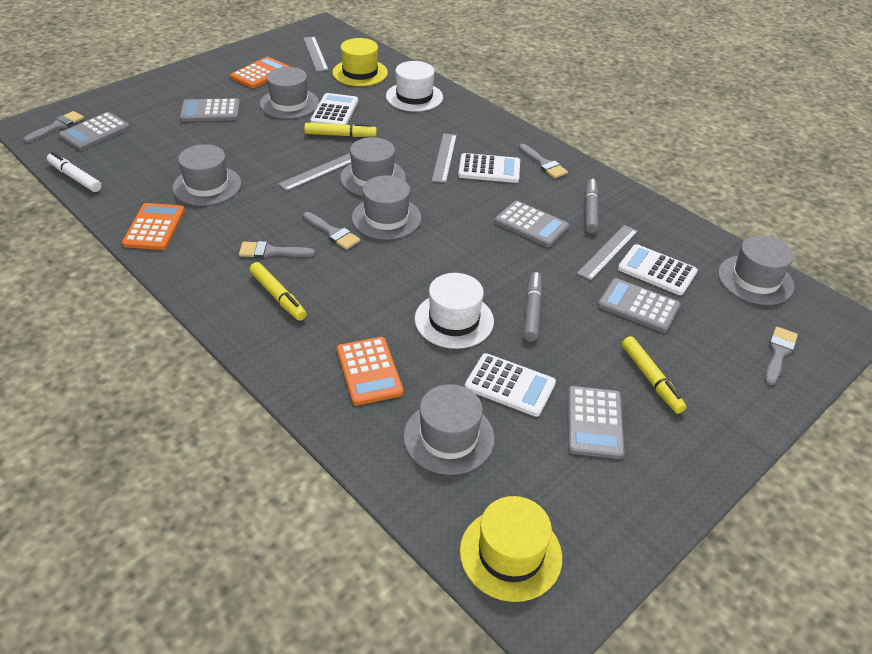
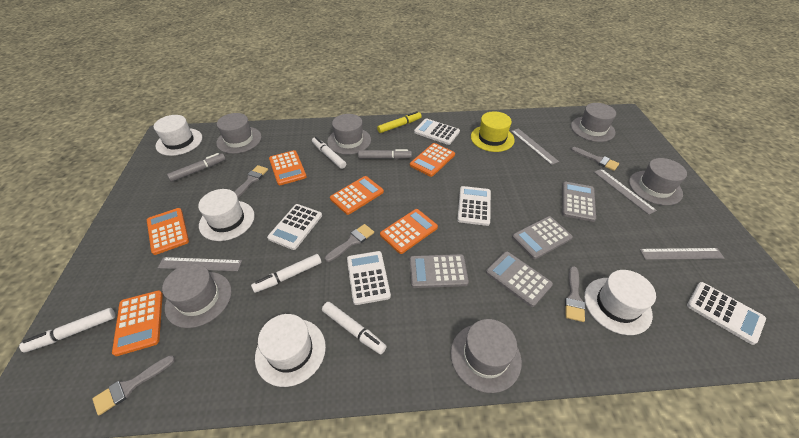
grey calculator: 5 -> 4
orange calculator: 3 -> 6
white calculator: 4 -> 5
white hat: 2 -> 4
white marker: 1 -> 4
yellow hat: 2 -> 1
yellow marker: 3 -> 1

